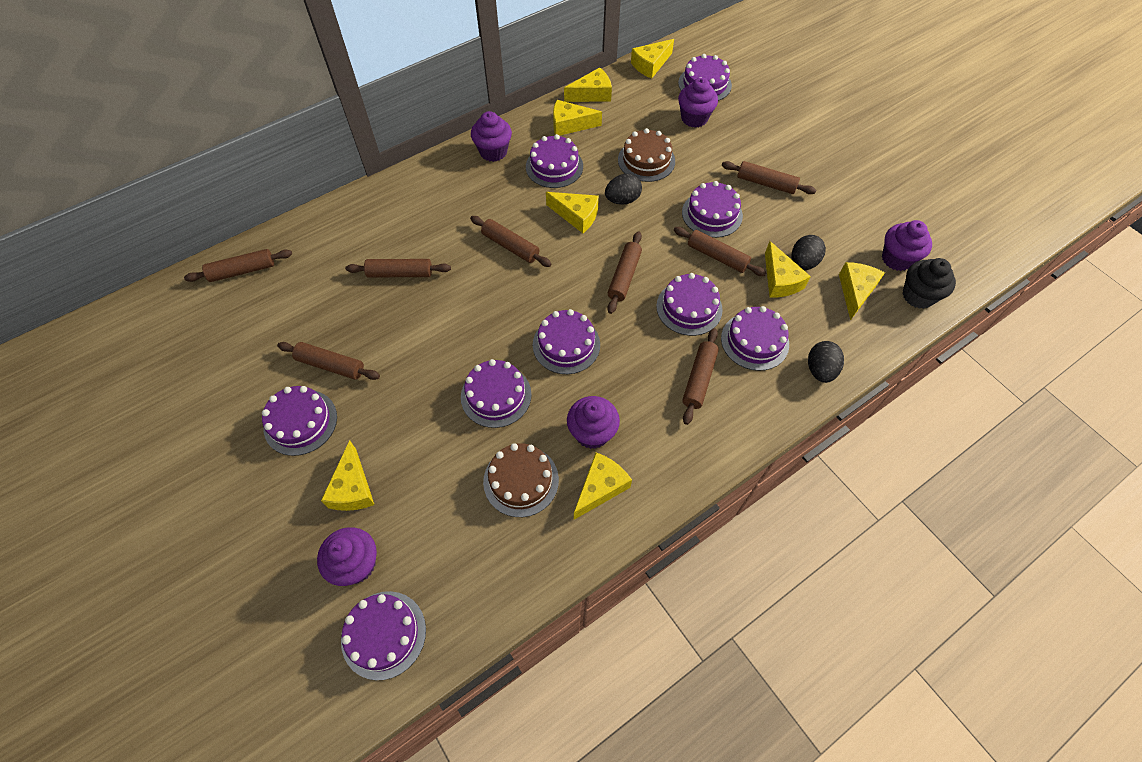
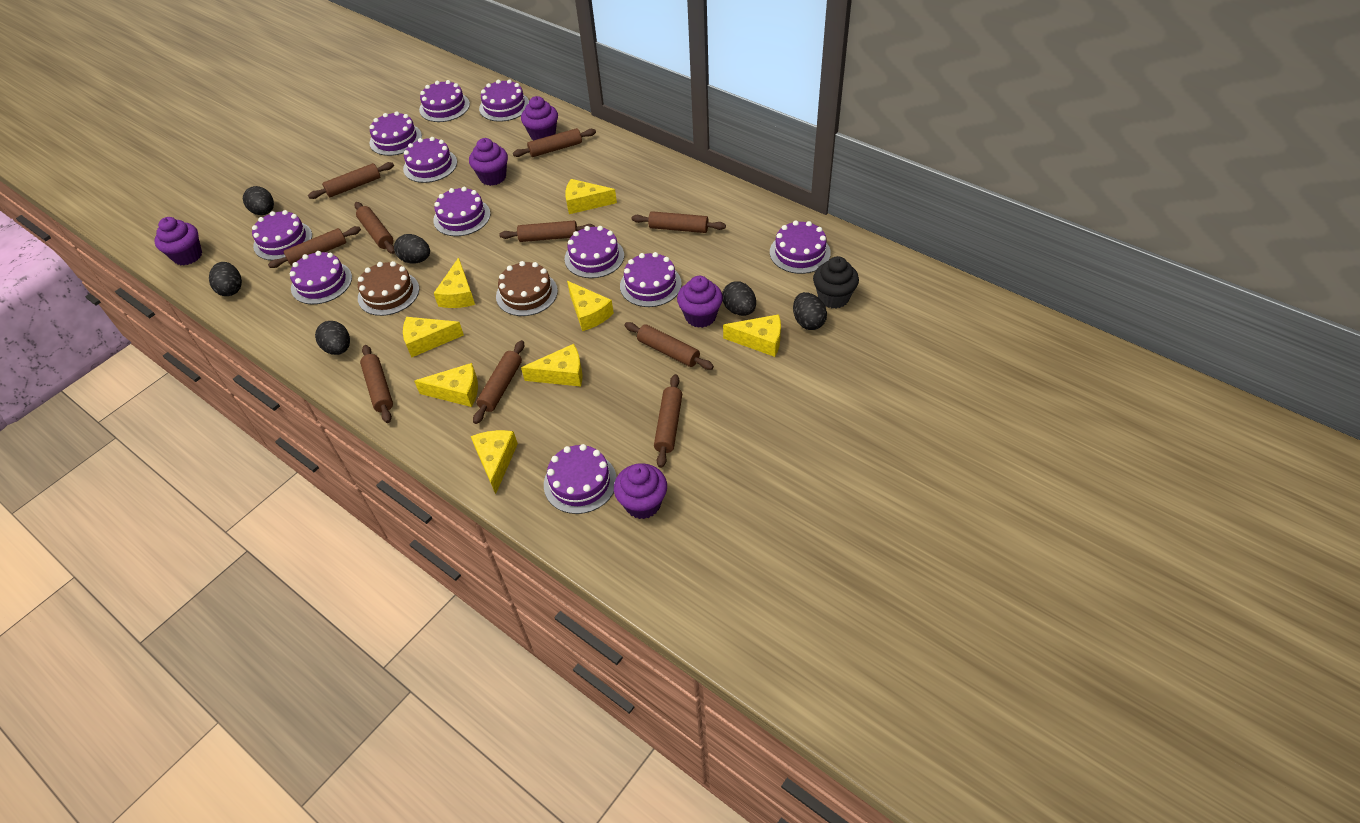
black egg: 3 -> 6
brown rolling pin: 8 -> 10
purple cake: 9 -> 11

